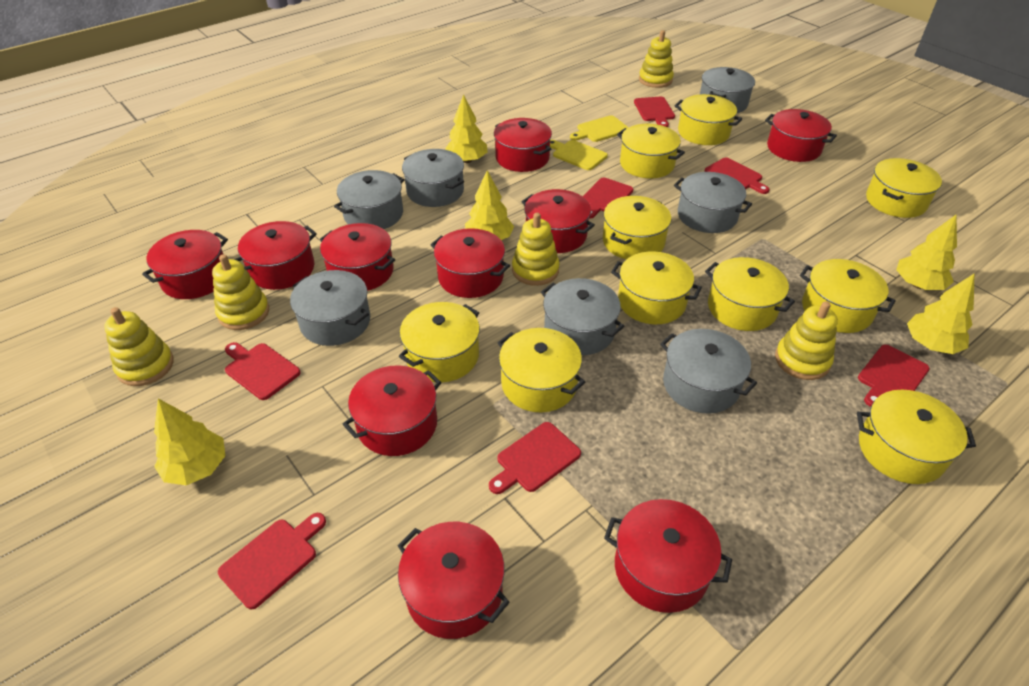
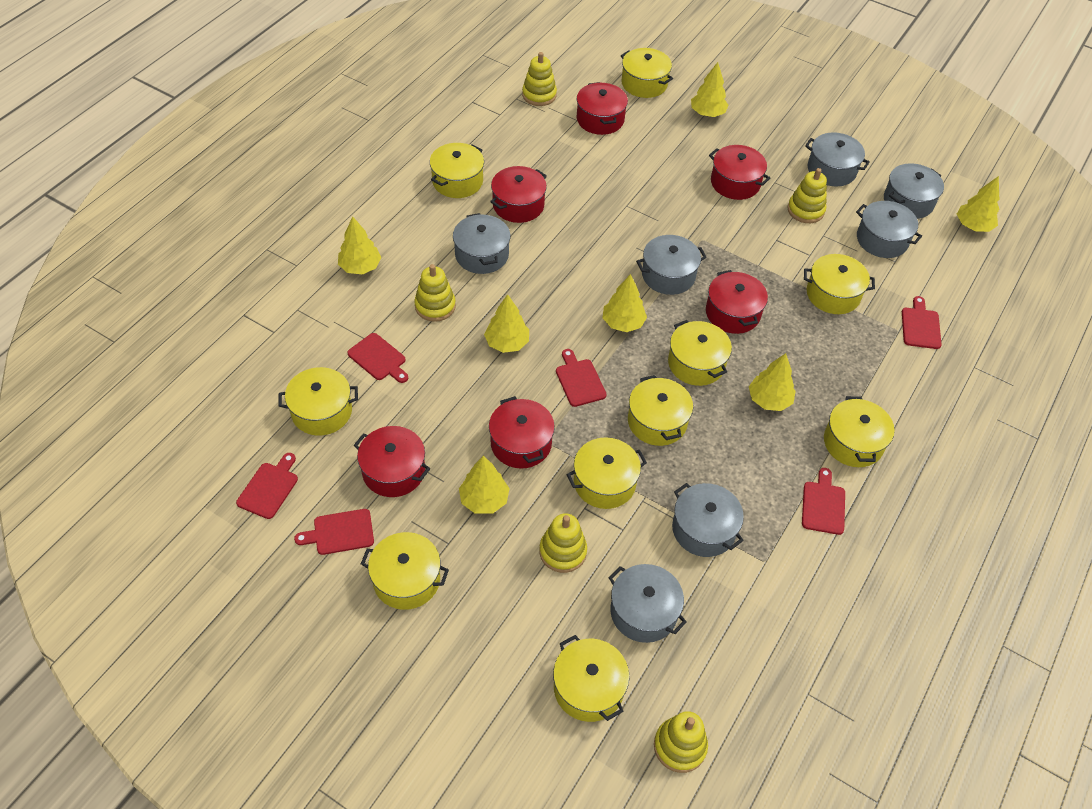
red cutting board: 7 -> 6
red pot: 10 -> 6
yellow cutting board: 2 -> 0
yellow tree: 5 -> 7

